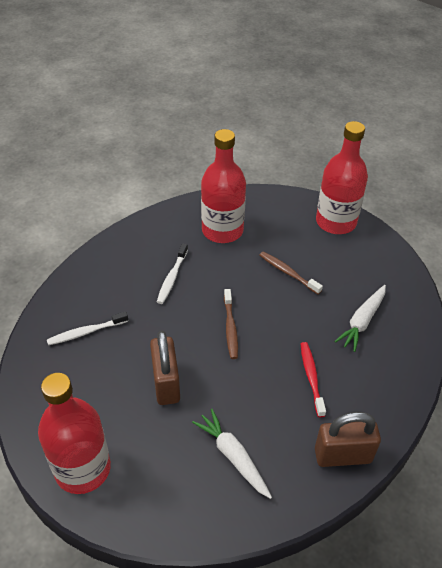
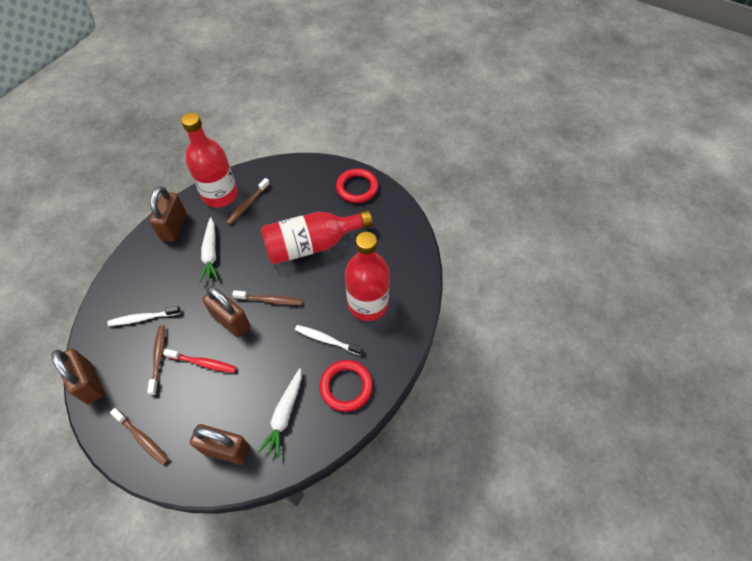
brown padlock: 2 -> 4
brown toothbrush: 2 -> 4
red ring: 0 -> 2

